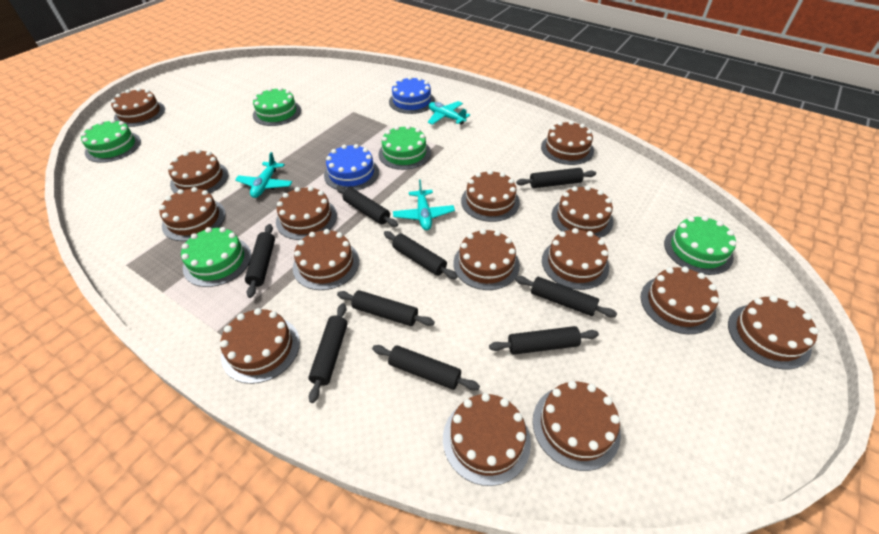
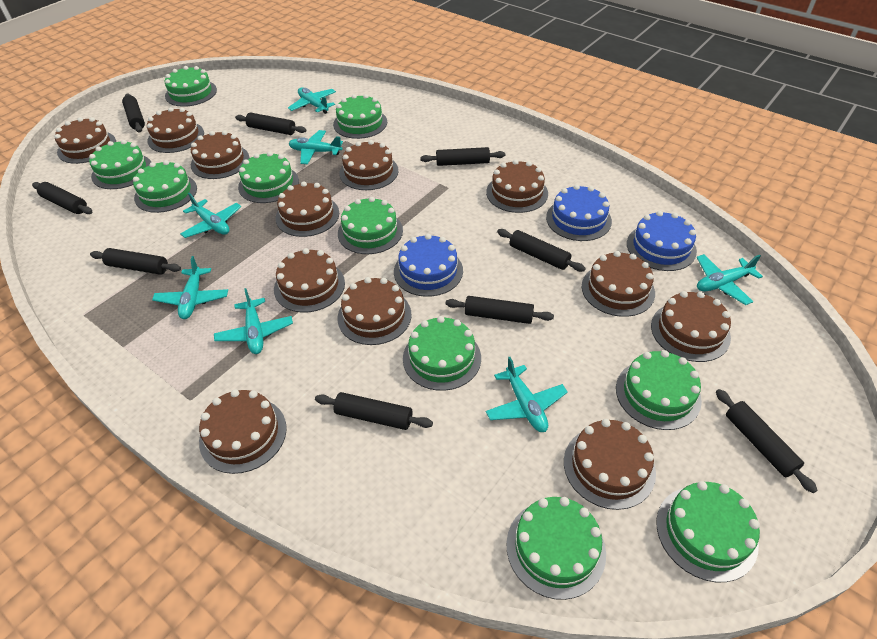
blue cake: 2 -> 3
brown cake: 15 -> 12
green cake: 5 -> 10
turquoise plane: 3 -> 7

